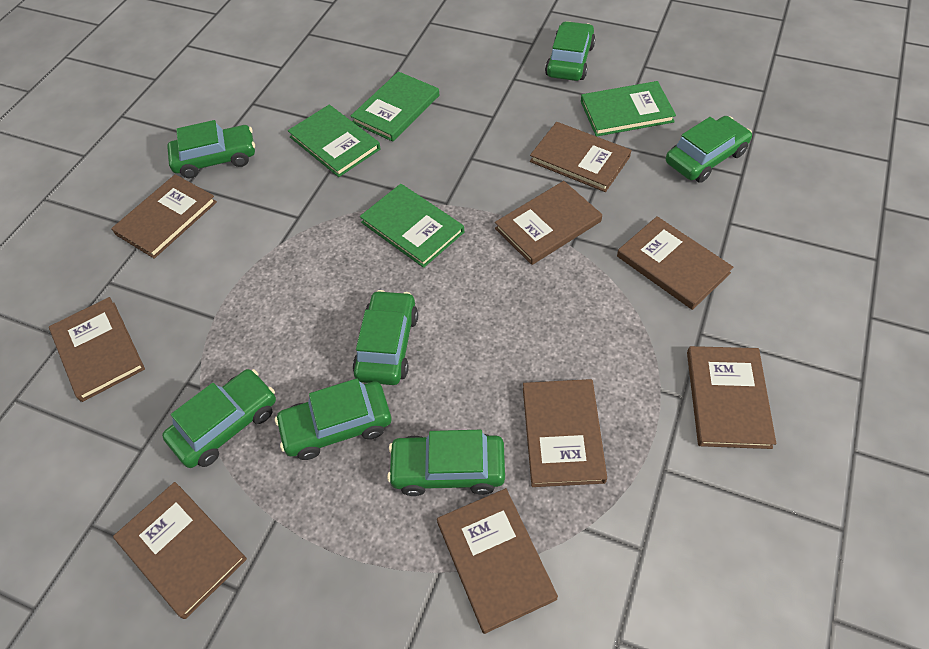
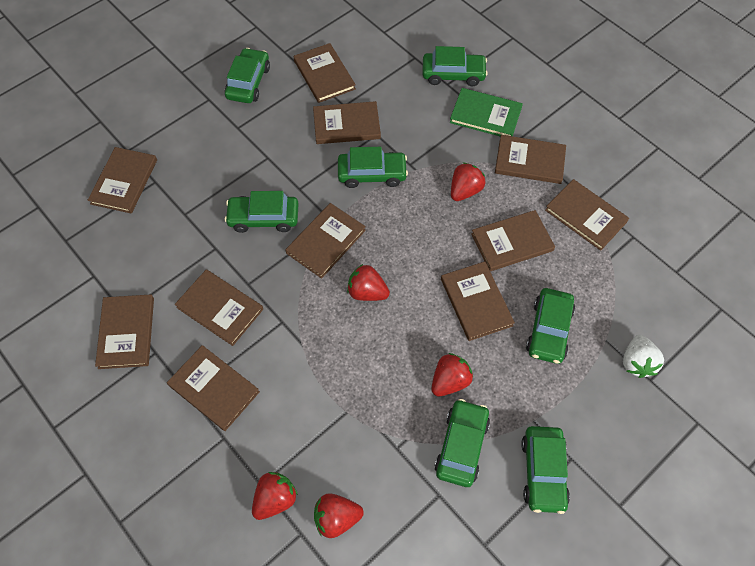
brown book: 9 -> 11
green book: 4 -> 1
red strawberry: 0 -> 5
white strawberry: 0 -> 1

